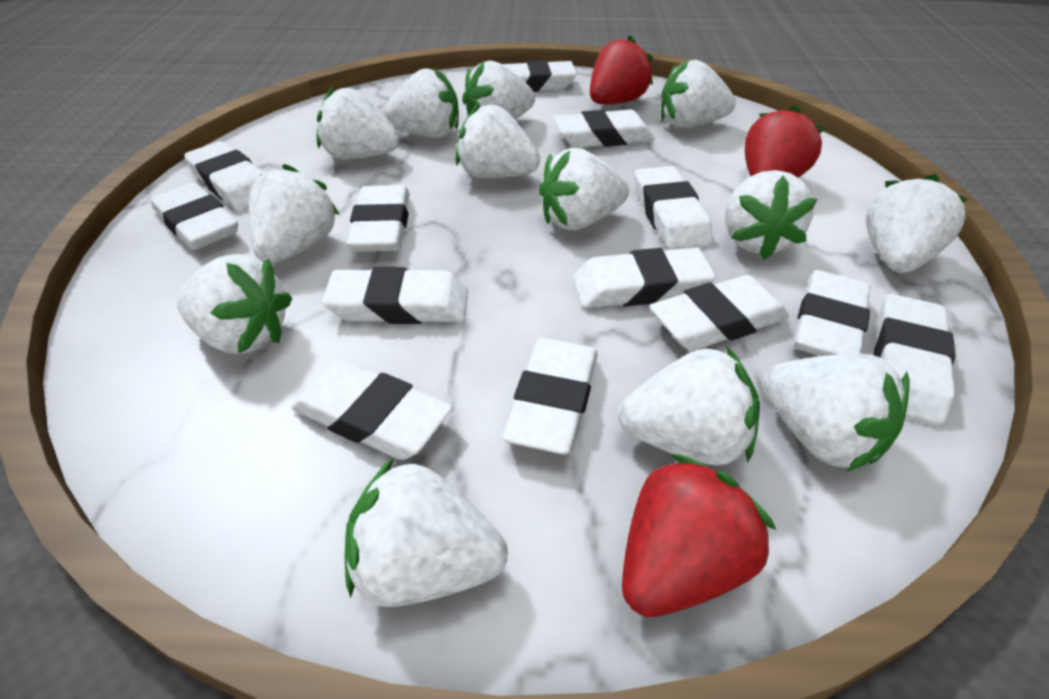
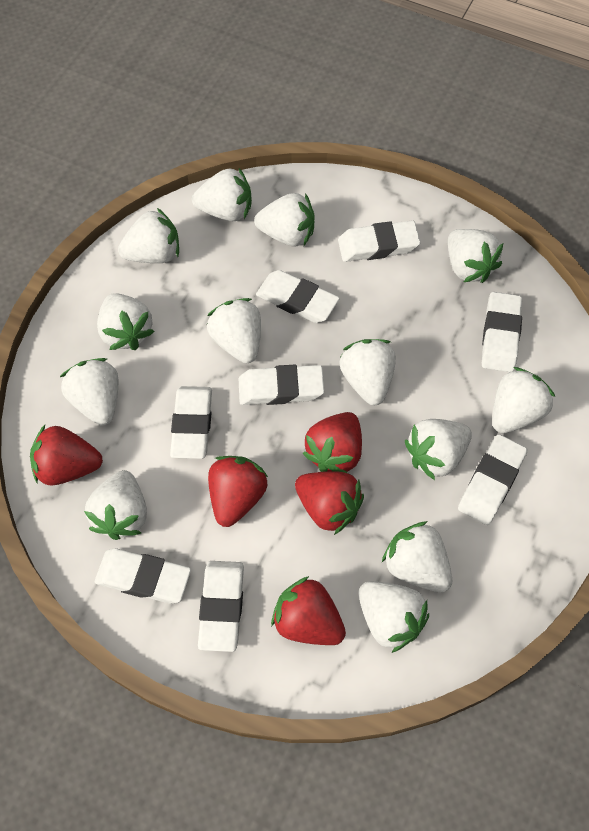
red strawberry: 3 -> 5
white eraser: 13 -> 8

